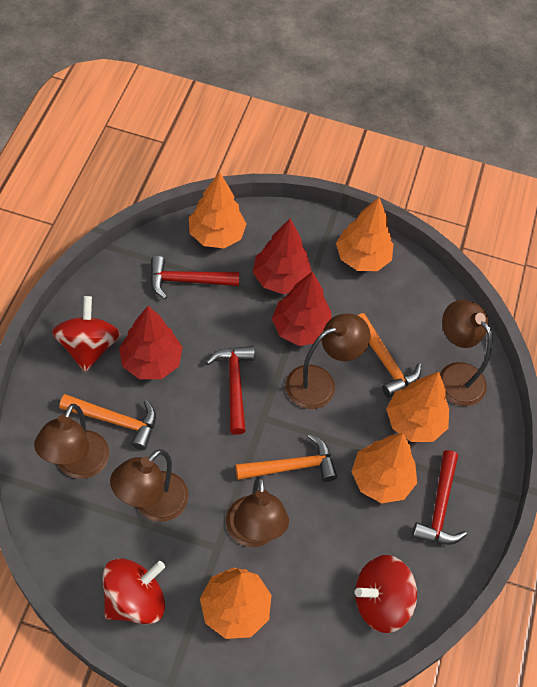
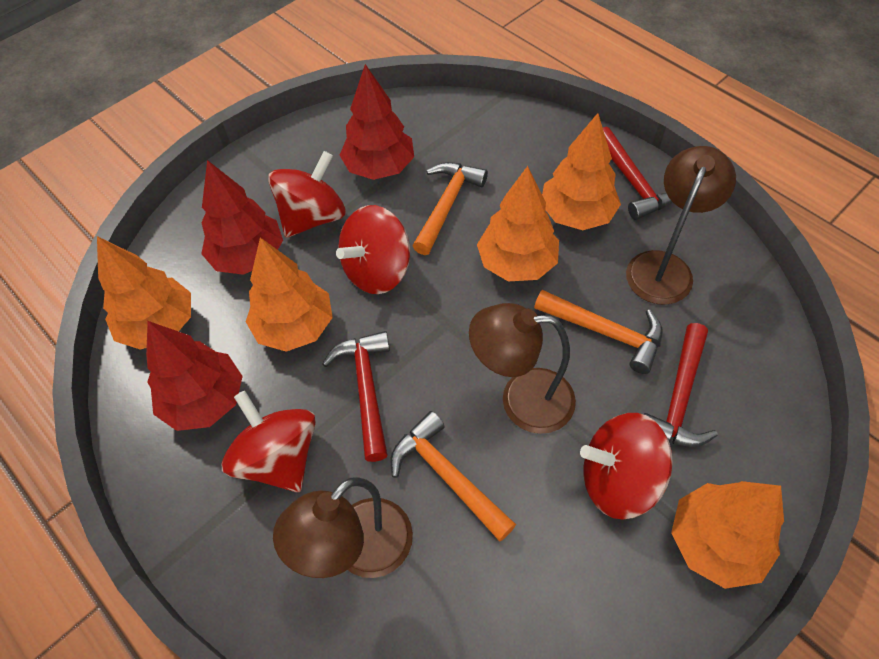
brown lamp: 5 -> 3
red spinning top: 3 -> 4

